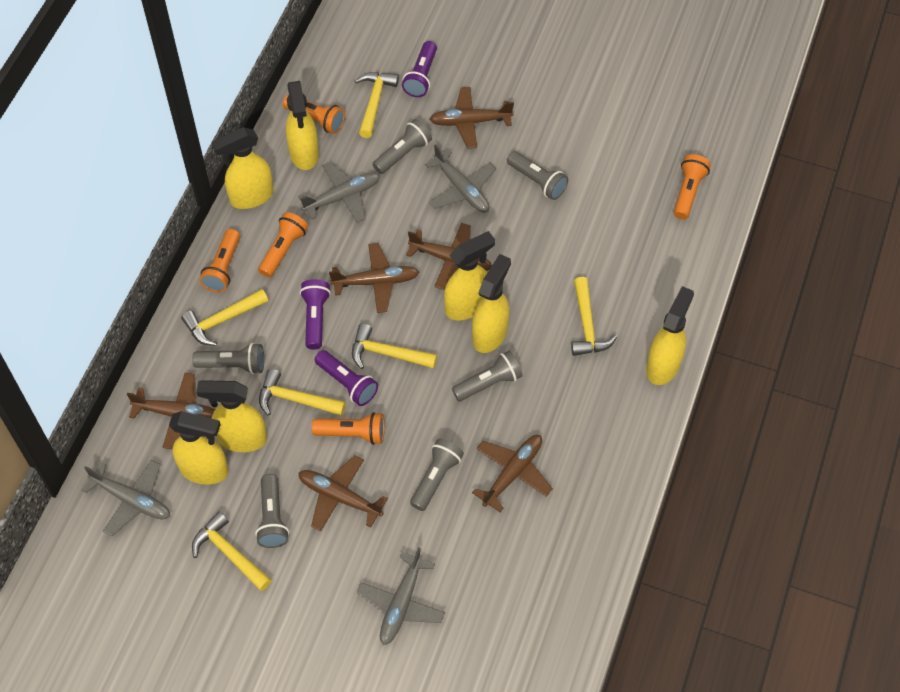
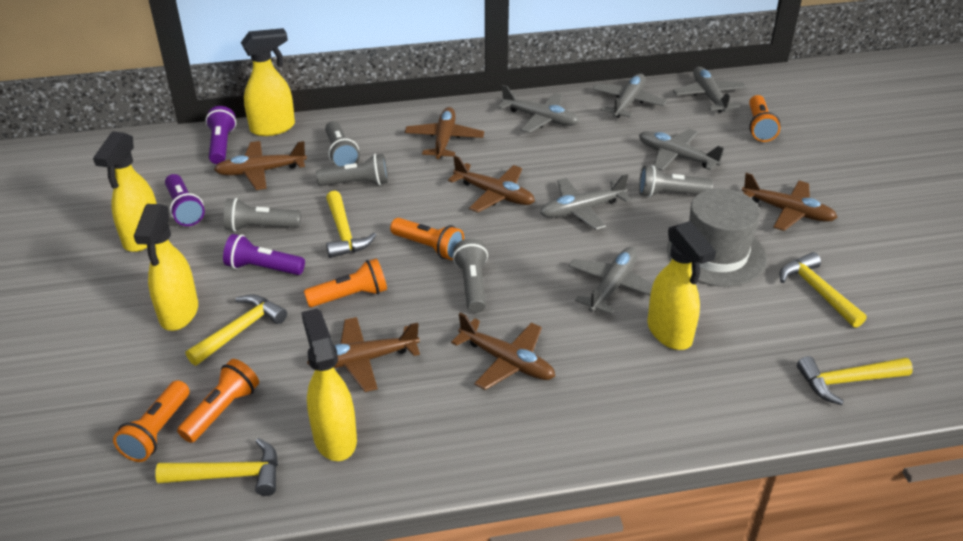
grey flashlight: 6 -> 5
grey hat: 0 -> 1
grey plane: 4 -> 6
yellow hammer: 6 -> 5
yellow spray bottle: 7 -> 5

